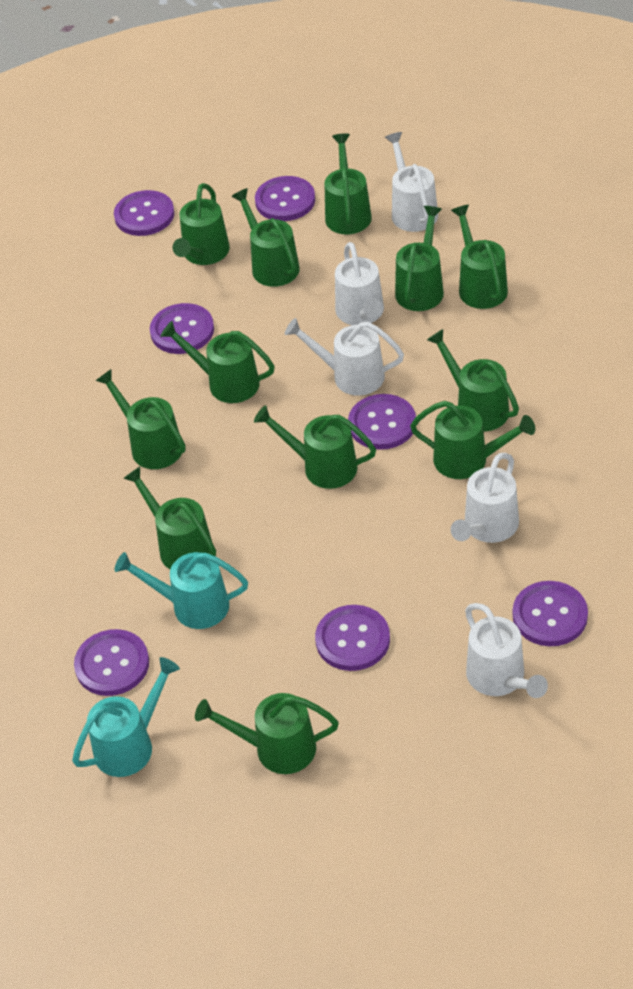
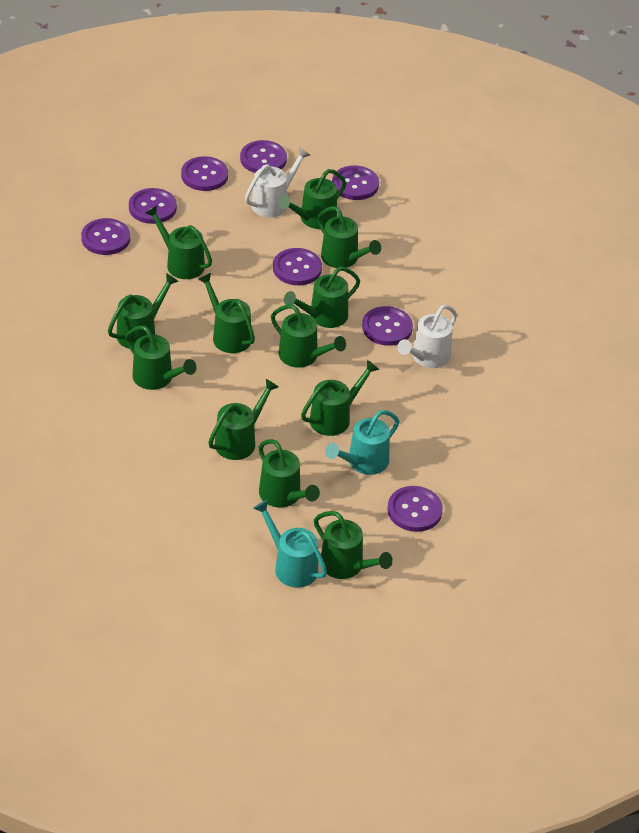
purple button: 7 -> 8
white watering can: 5 -> 2

